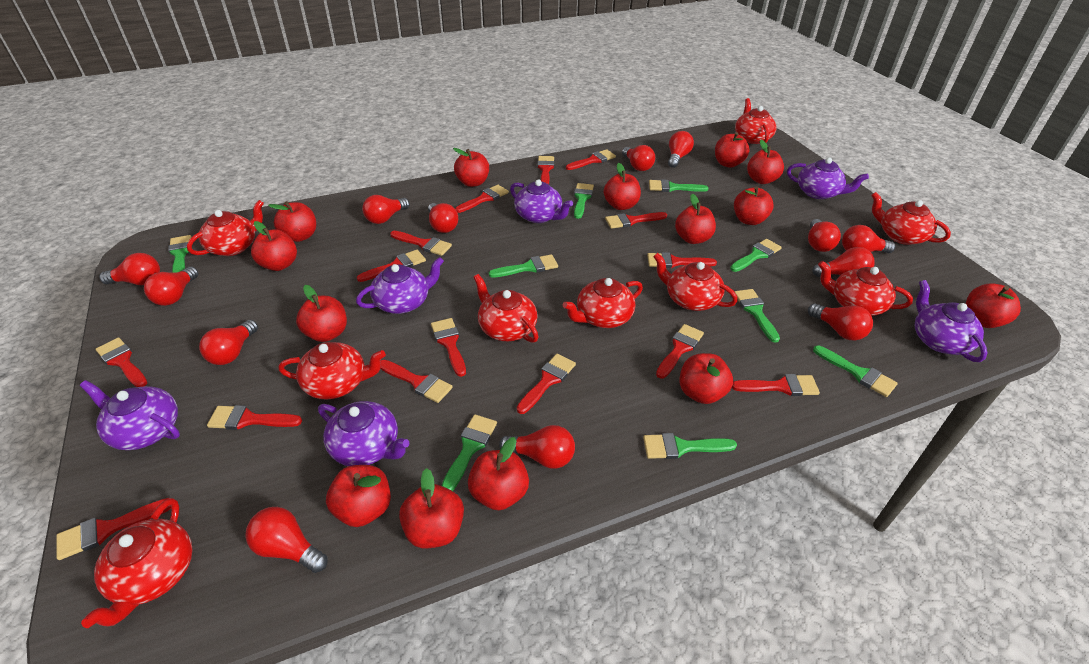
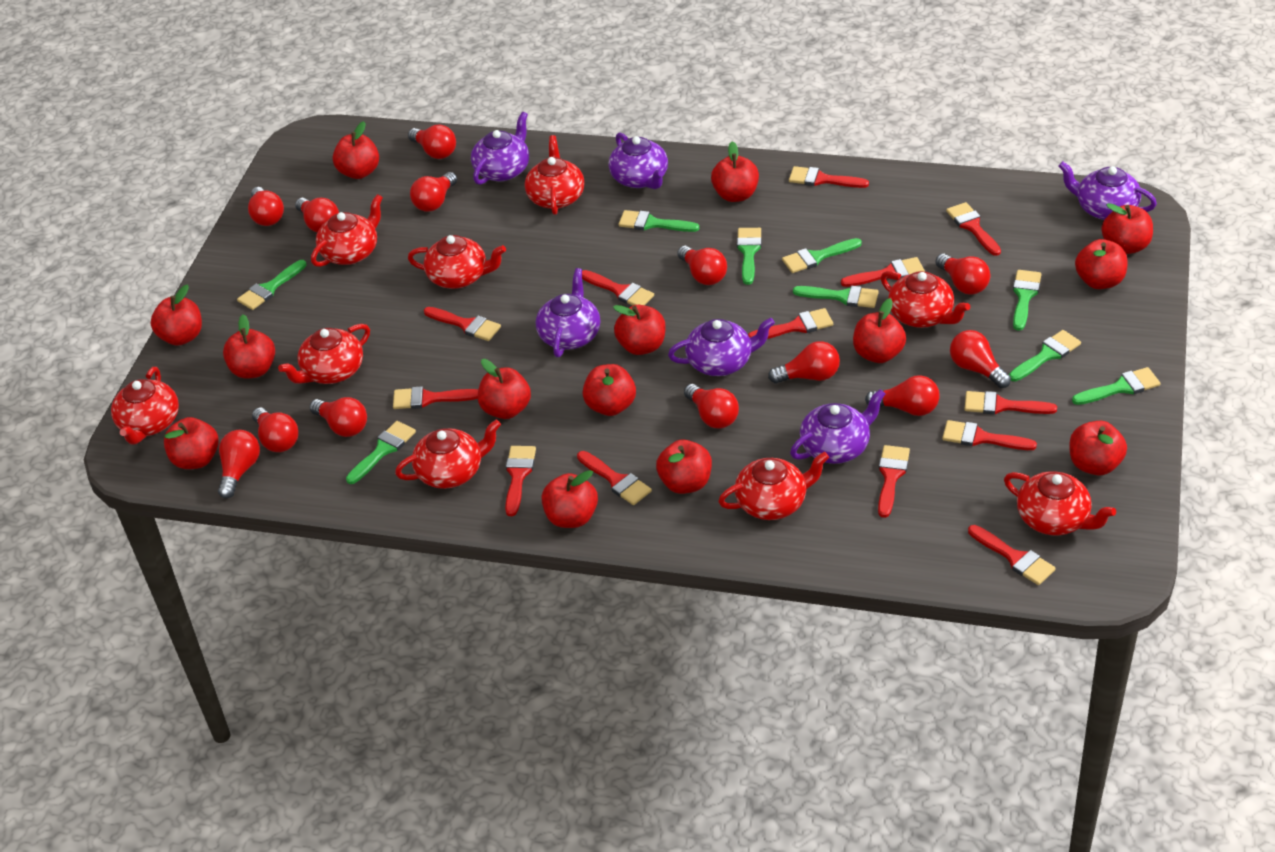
red brush: 15 -> 13

